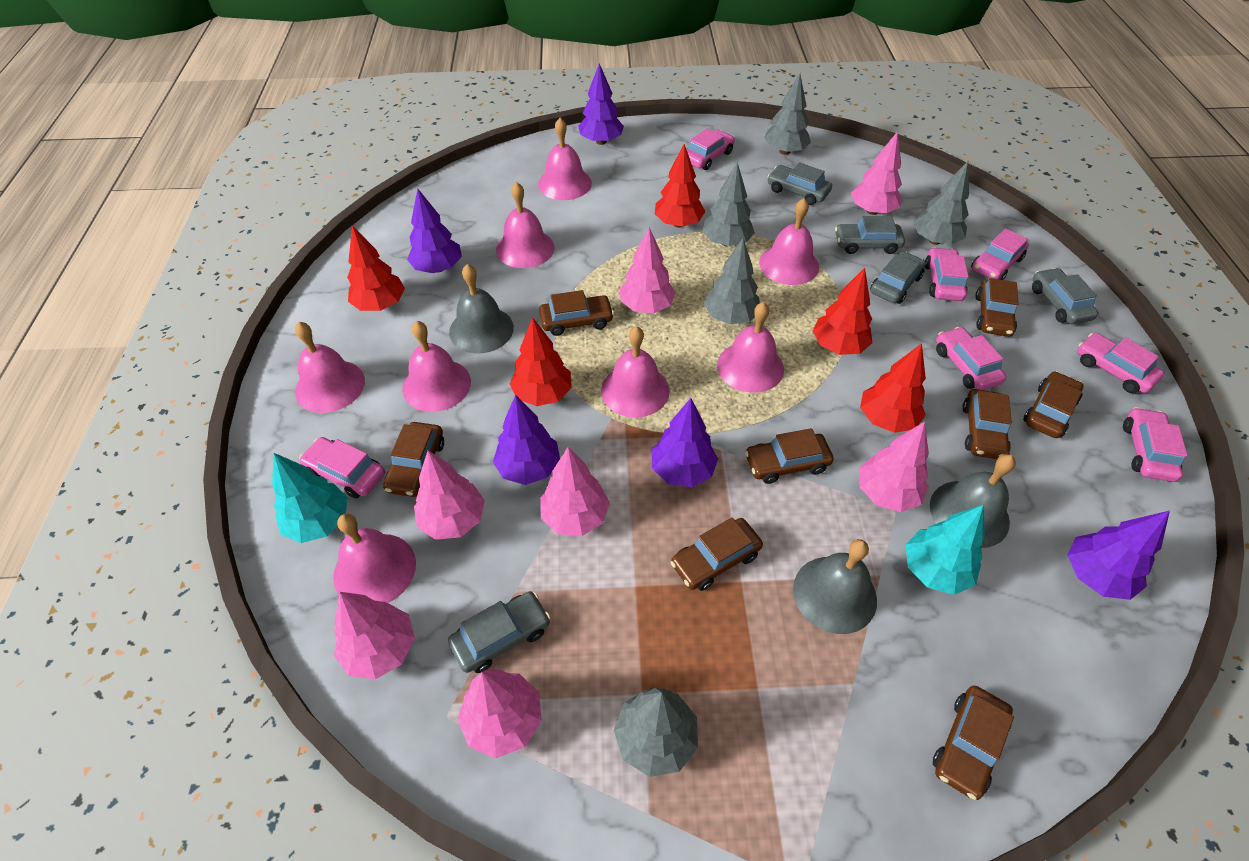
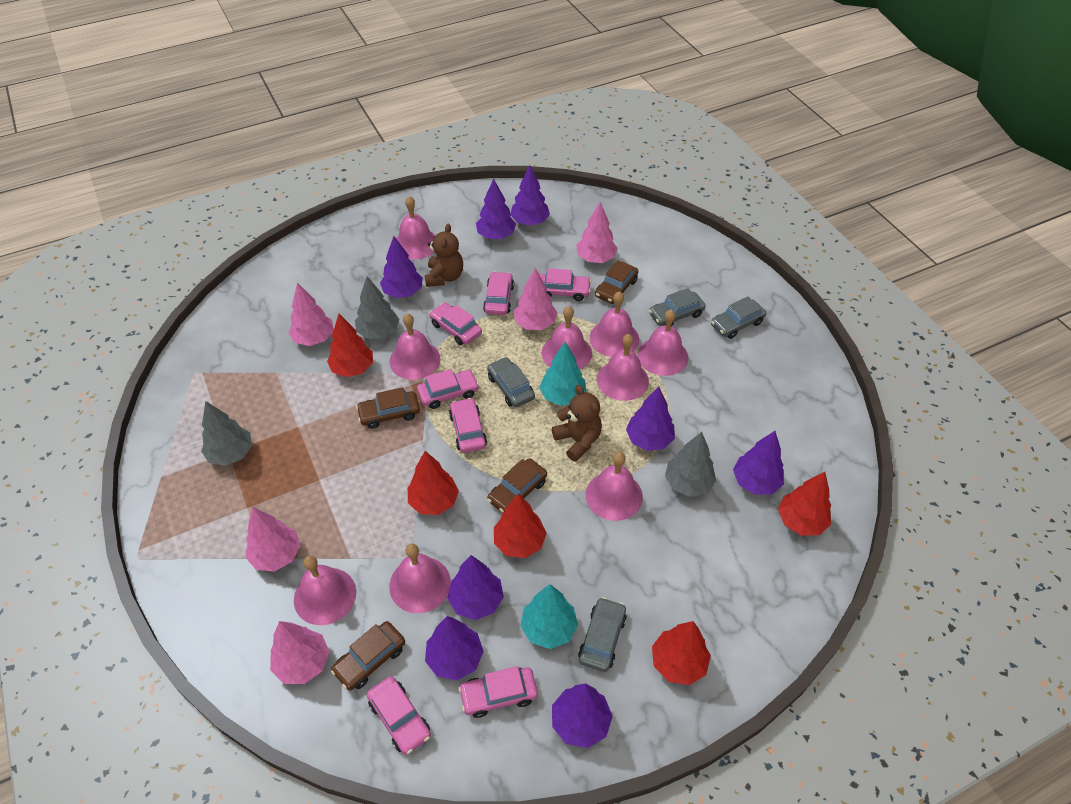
brown car: 8 -> 4
brown teddy bear: 0 -> 2
grey bell: 3 -> 0
grey car: 5 -> 4
grey tree: 5 -> 3
pink bell: 8 -> 9
pink tree: 7 -> 5
purple tree: 5 -> 8

